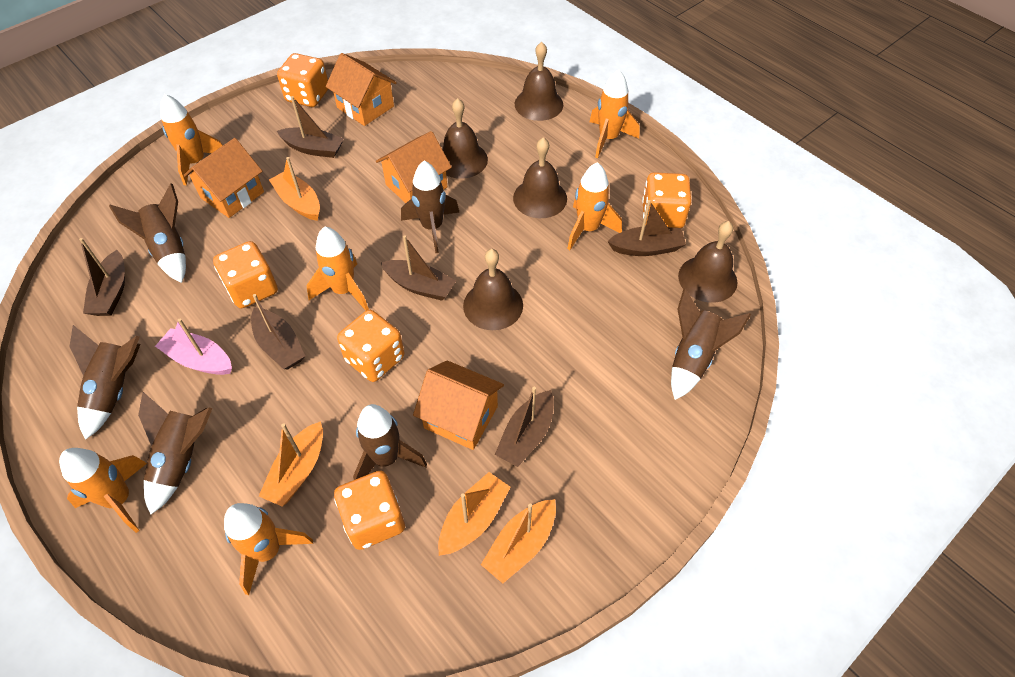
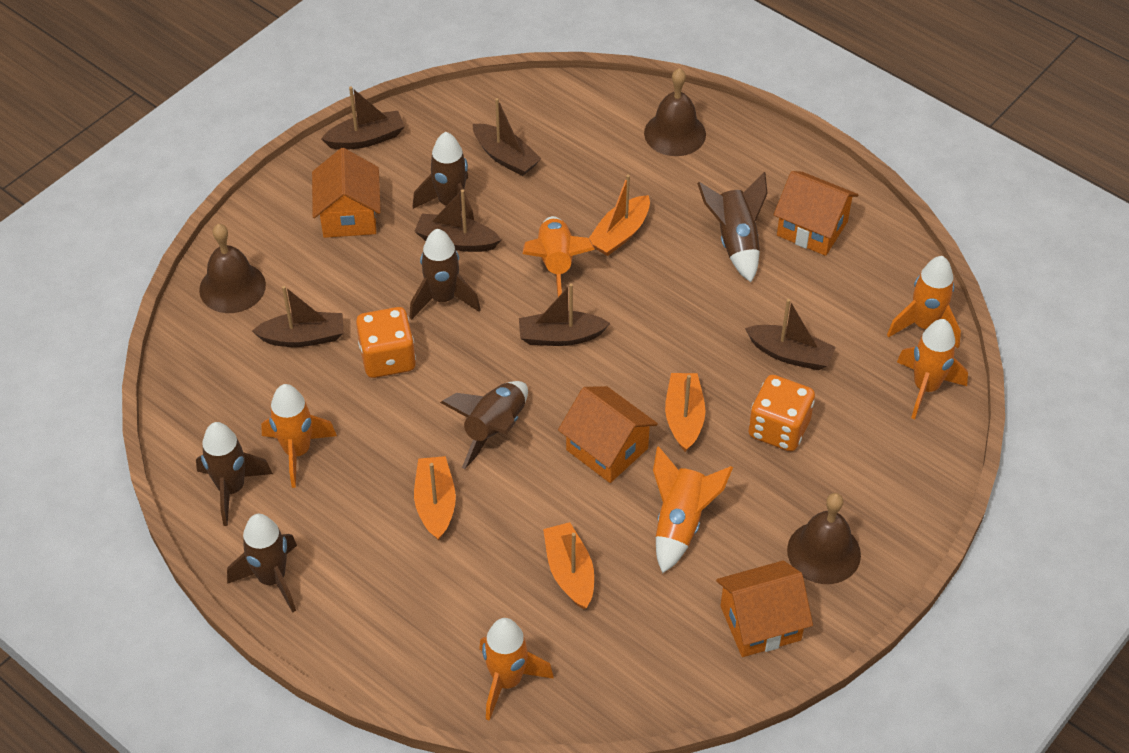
brown bell: 5 -> 3
orange dice: 5 -> 2
pink boat: 1 -> 0

